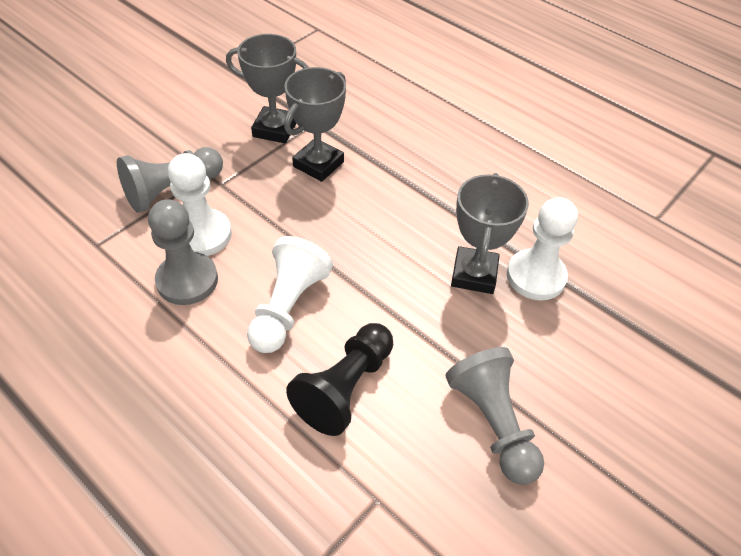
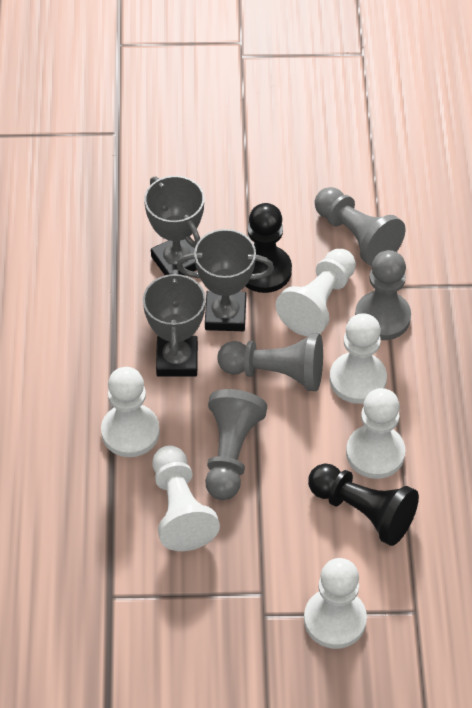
black pawn: 1 -> 2
grey pawn: 3 -> 4
white pawn: 3 -> 6

